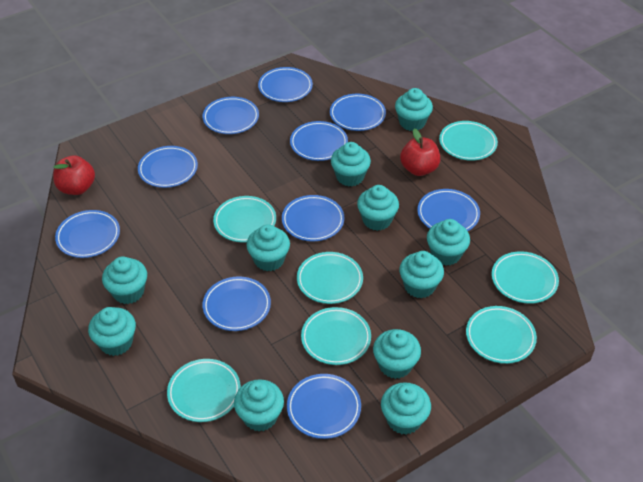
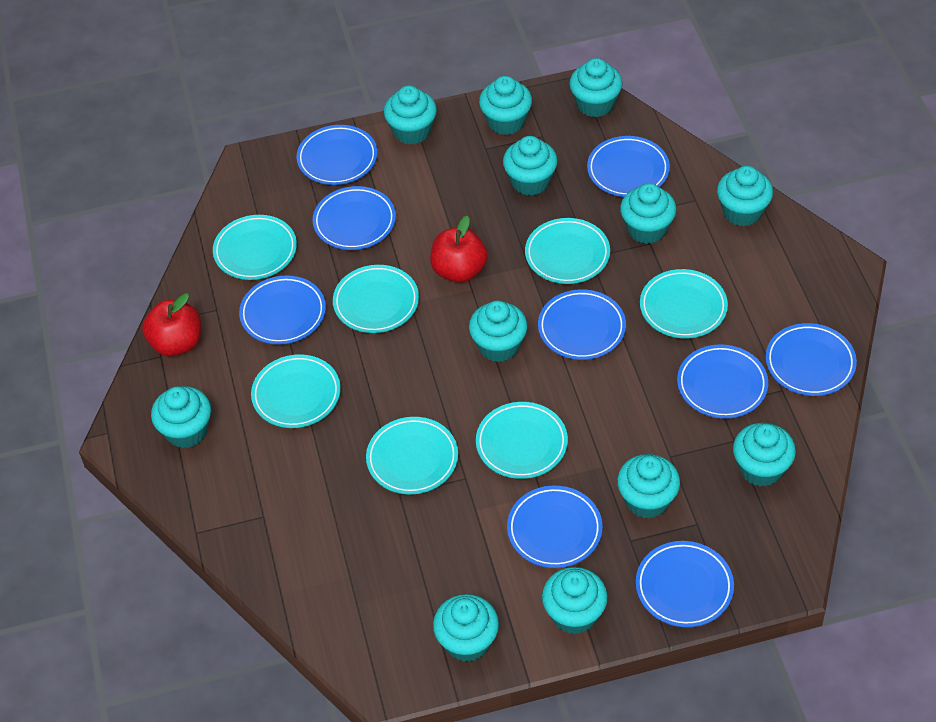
blue plate: 10 -> 9
turquoise cupcake: 11 -> 12

